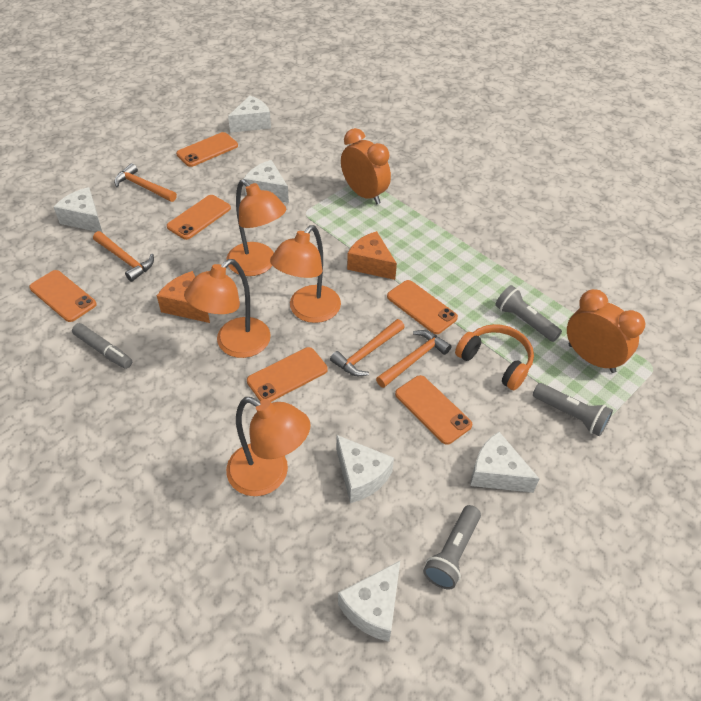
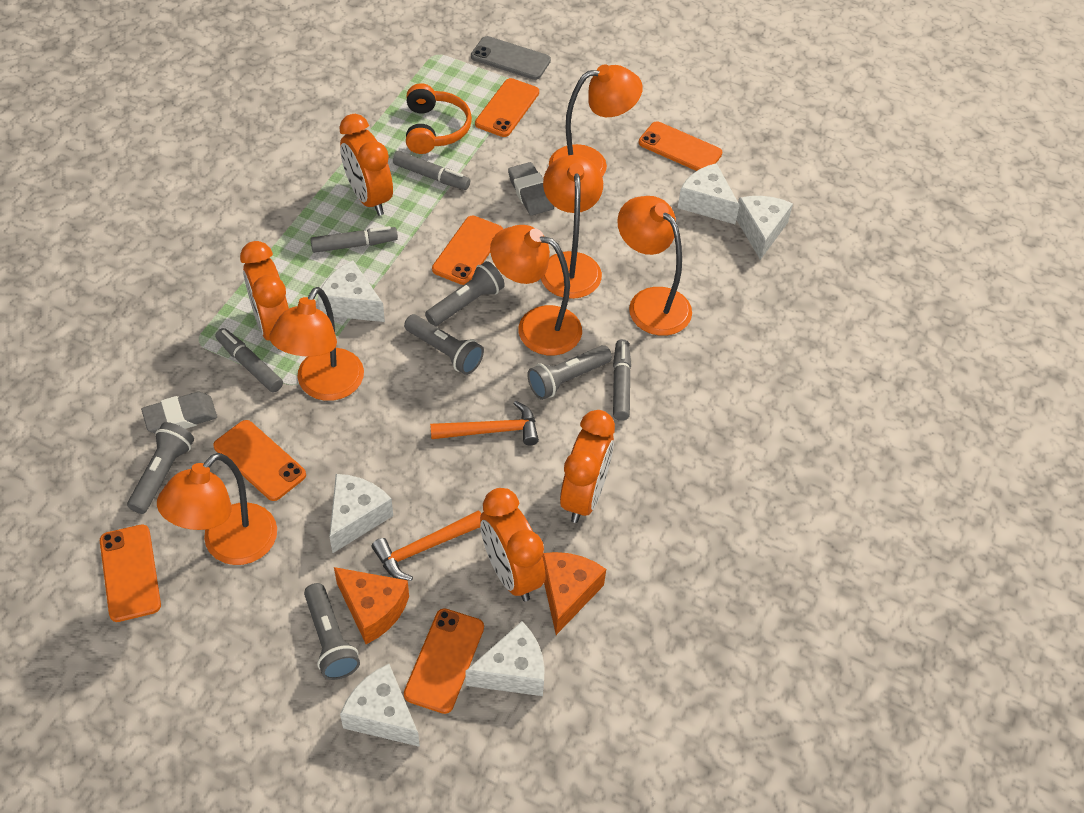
grey eraser: 0 -> 2
grey flashlight: 3 -> 5
grey marker: 1 -> 4
grey phone: 0 -> 1
orange clock: 2 -> 4
orange hammer: 4 -> 2
orange lamp: 4 -> 6

